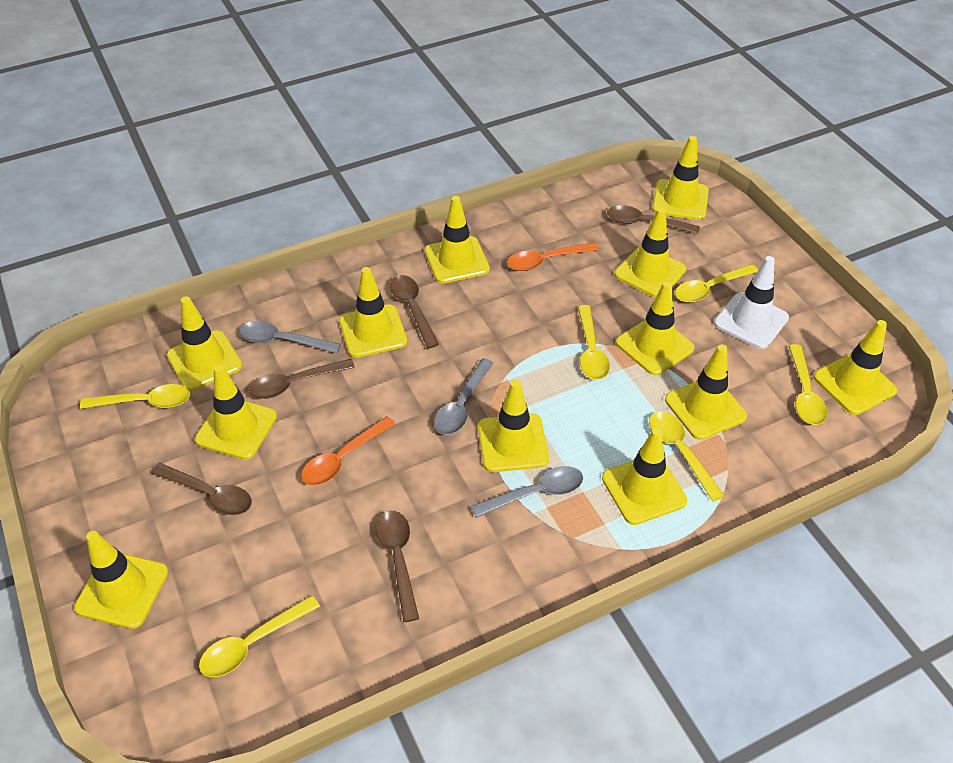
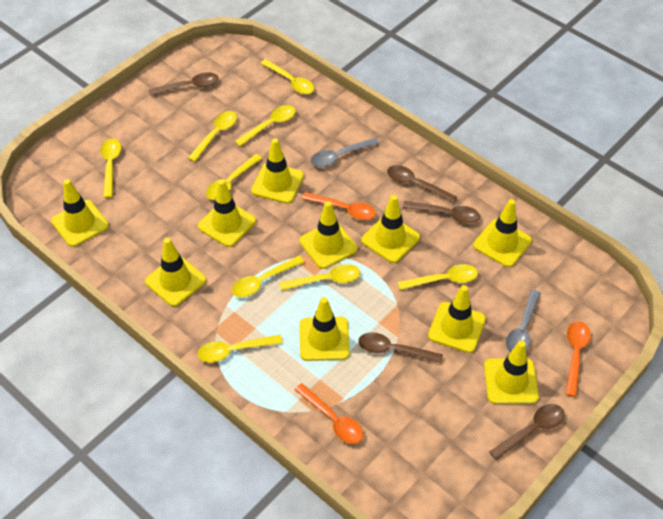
grey spoon: 3 -> 2
orange spoon: 2 -> 3
white traffic cone: 1 -> 0
yellow spoon: 6 -> 9
yellow traffic cone: 12 -> 10

